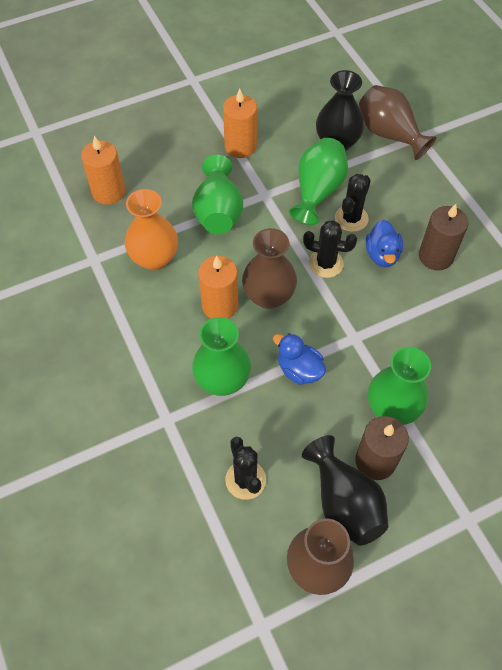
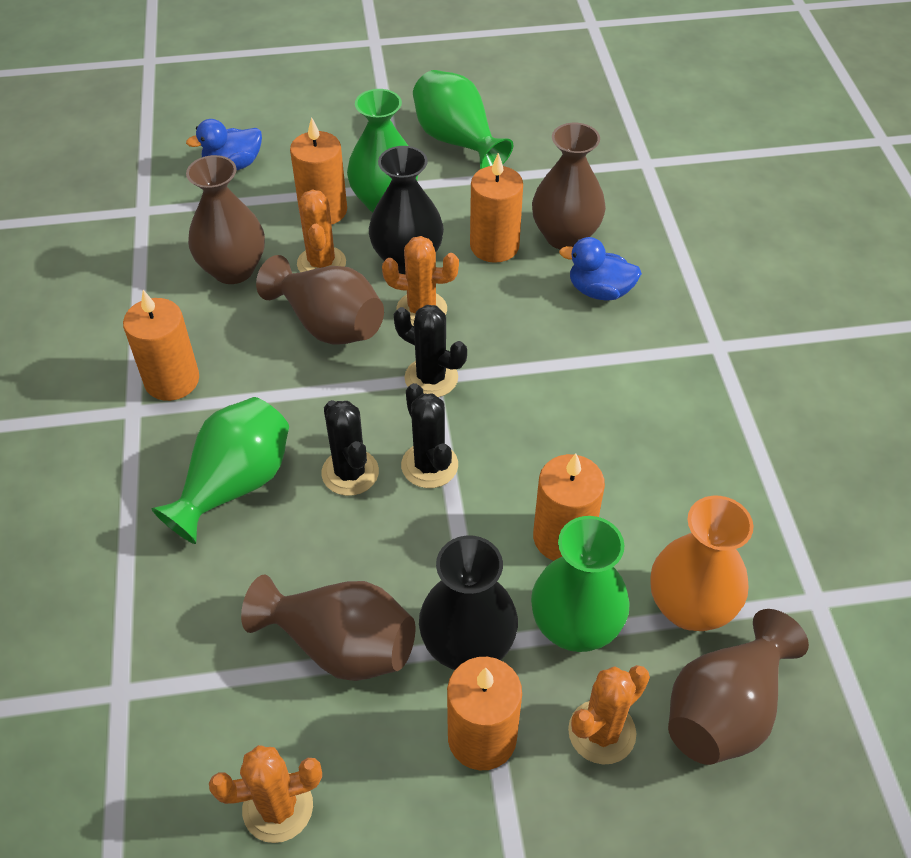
brown candle: 2 -> 0
brown vase: 3 -> 5
orange cactus: 0 -> 4
orange candle: 3 -> 5

